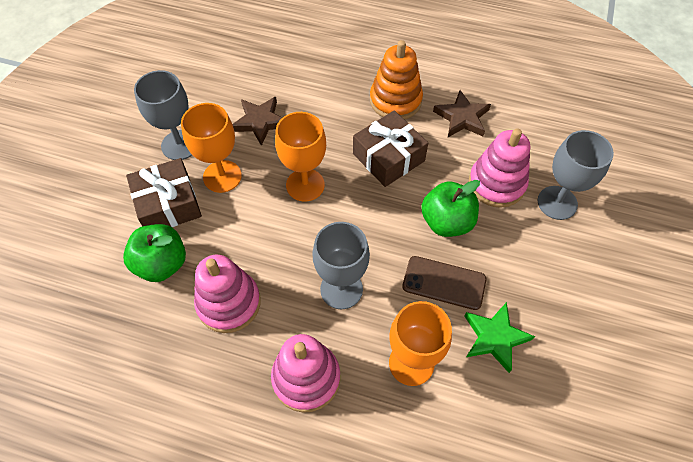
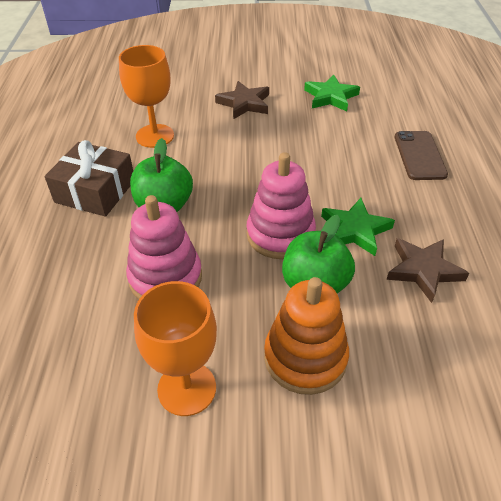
brown gift: 2 -> 1
green star: 1 -> 2
grey goblet: 3 -> 0
orange goblet: 3 -> 2
pink stacking toy: 3 -> 2

